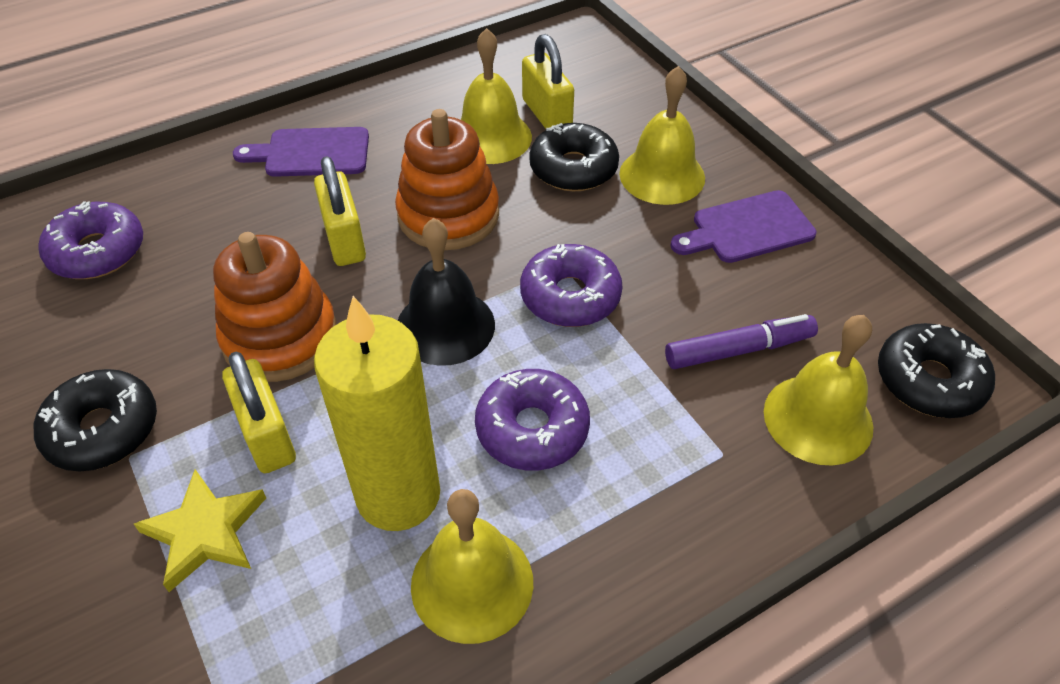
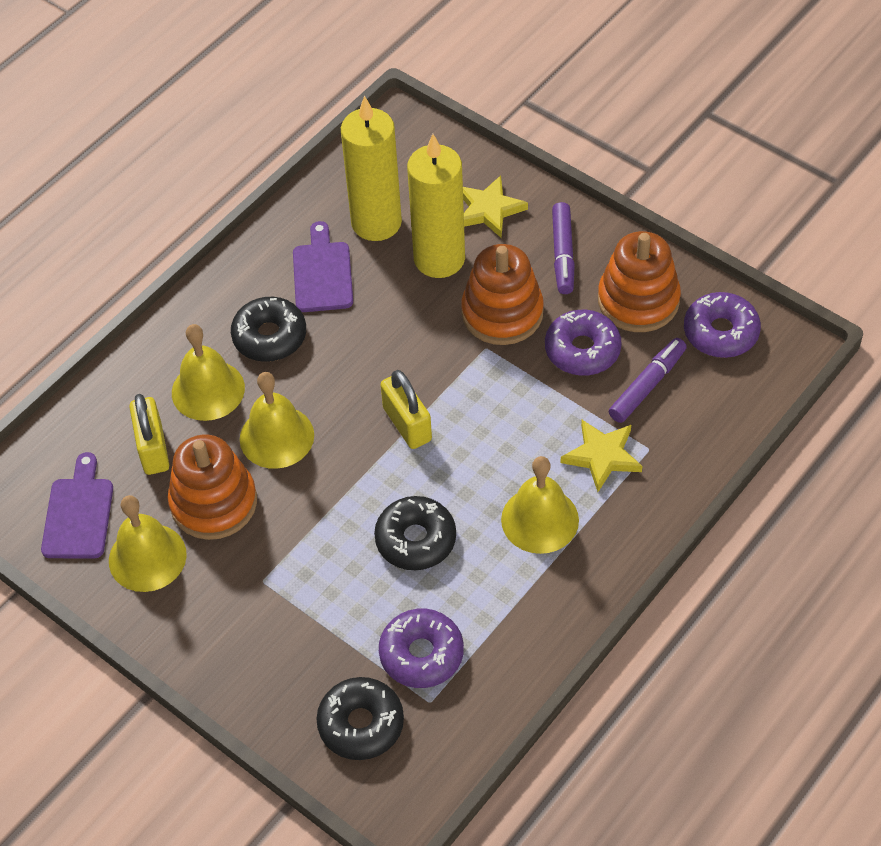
black bell: 1 -> 0
orange stacking toy: 2 -> 3
purple marker: 1 -> 2
yellow candle: 1 -> 2
yellow padlock: 3 -> 2
yellow star: 1 -> 2

